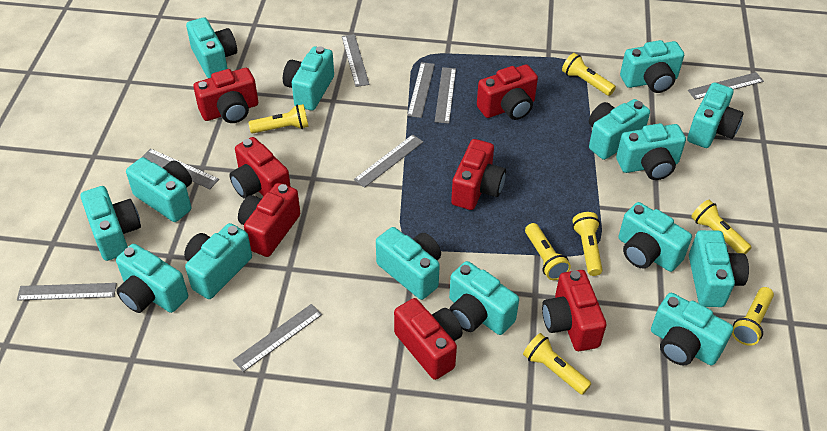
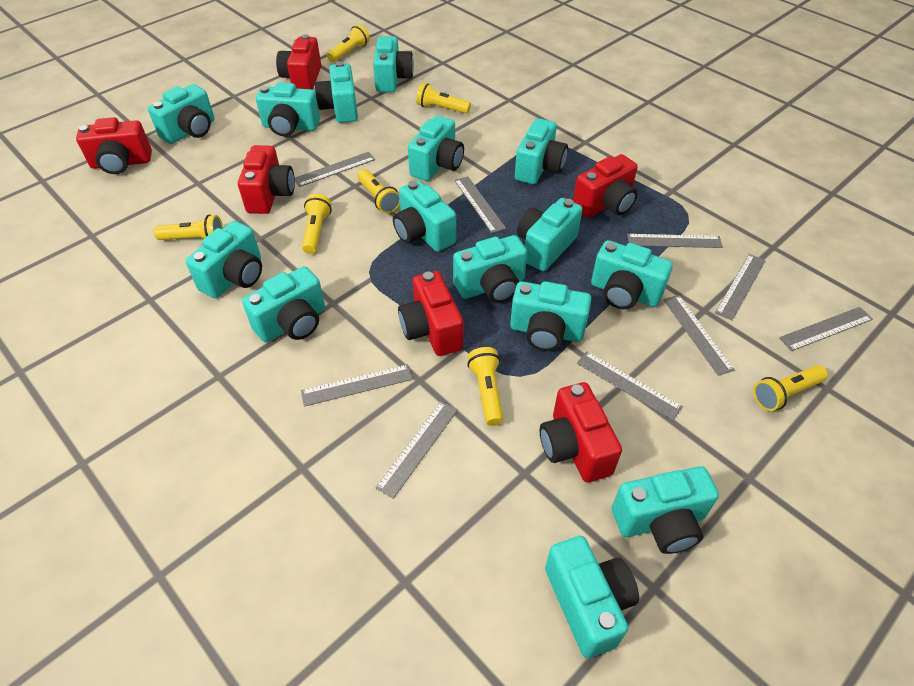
grey ruler: 8 -> 9
red camera: 7 -> 6

